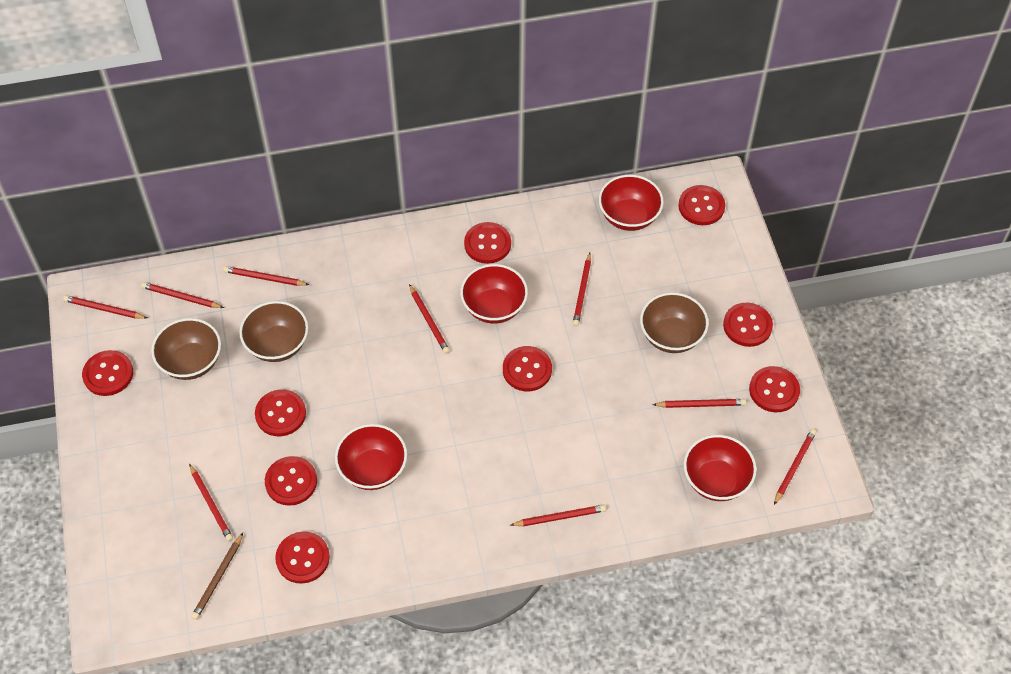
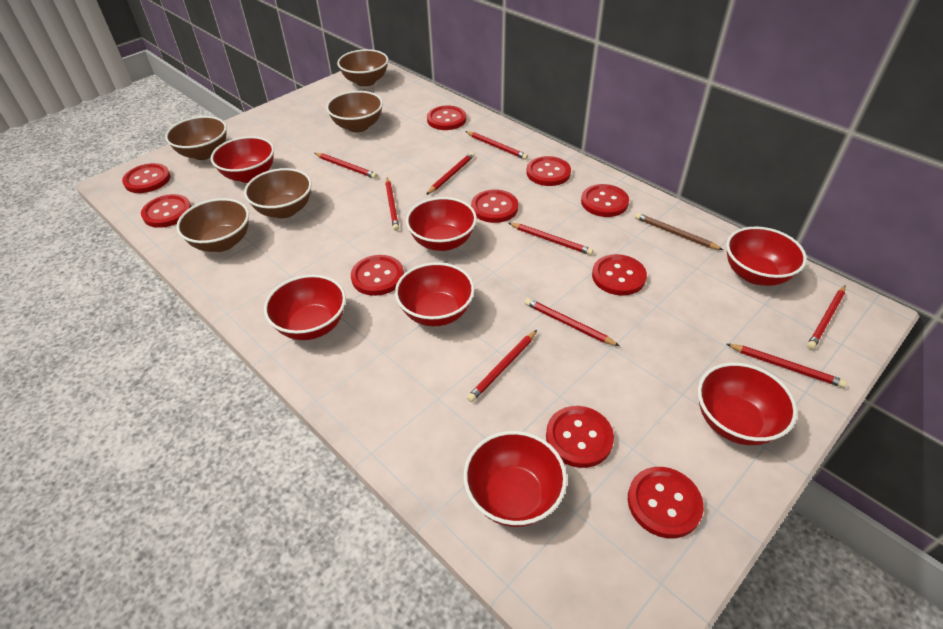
brown bowl: 3 -> 5
red bowl: 4 -> 7
red button: 9 -> 10

